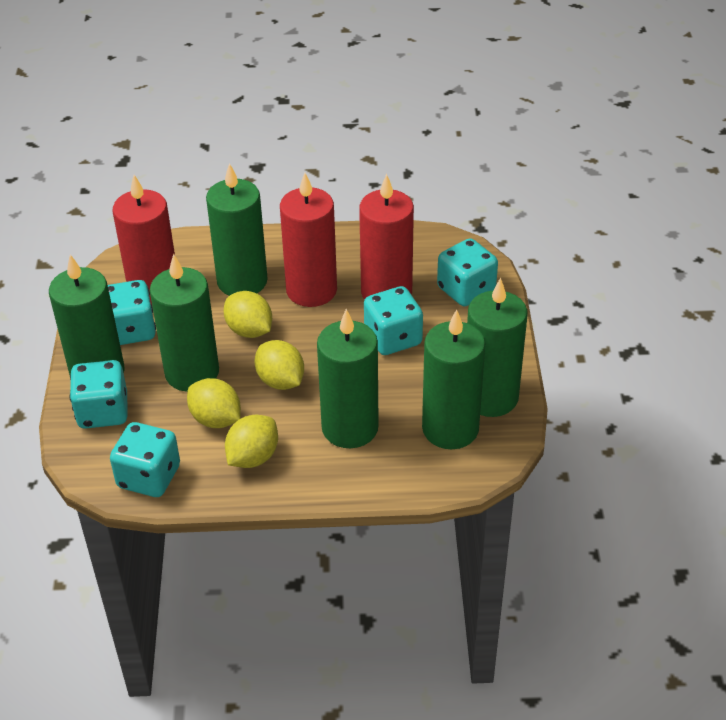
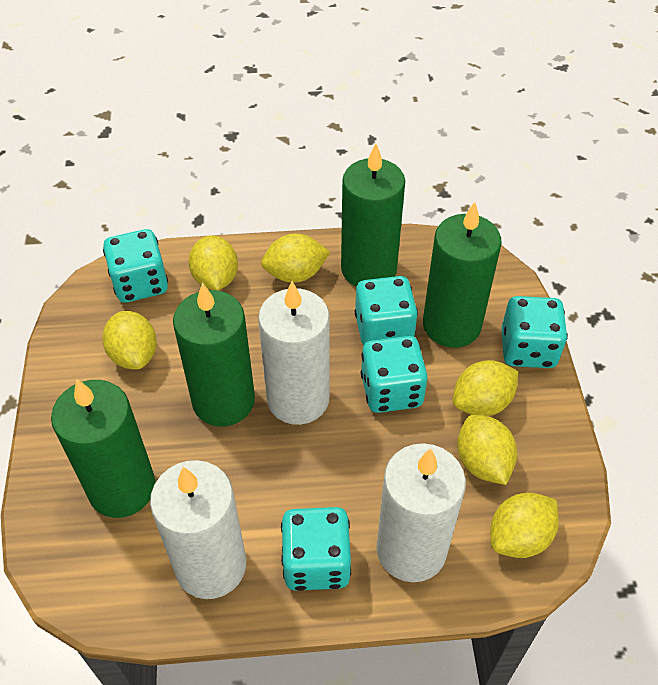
green candle: 6 -> 4
red candle: 3 -> 0
white candle: 0 -> 3
yellow lemon: 4 -> 6

